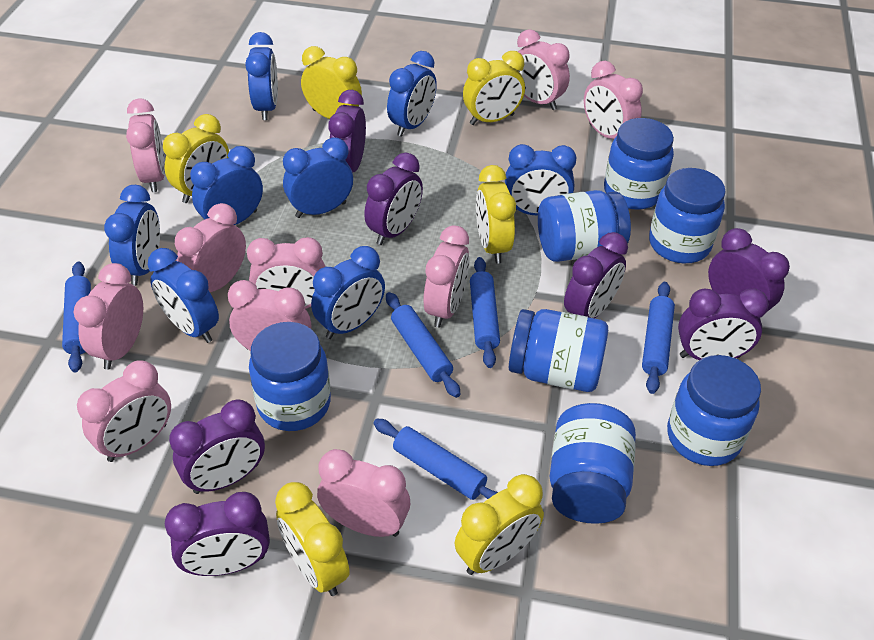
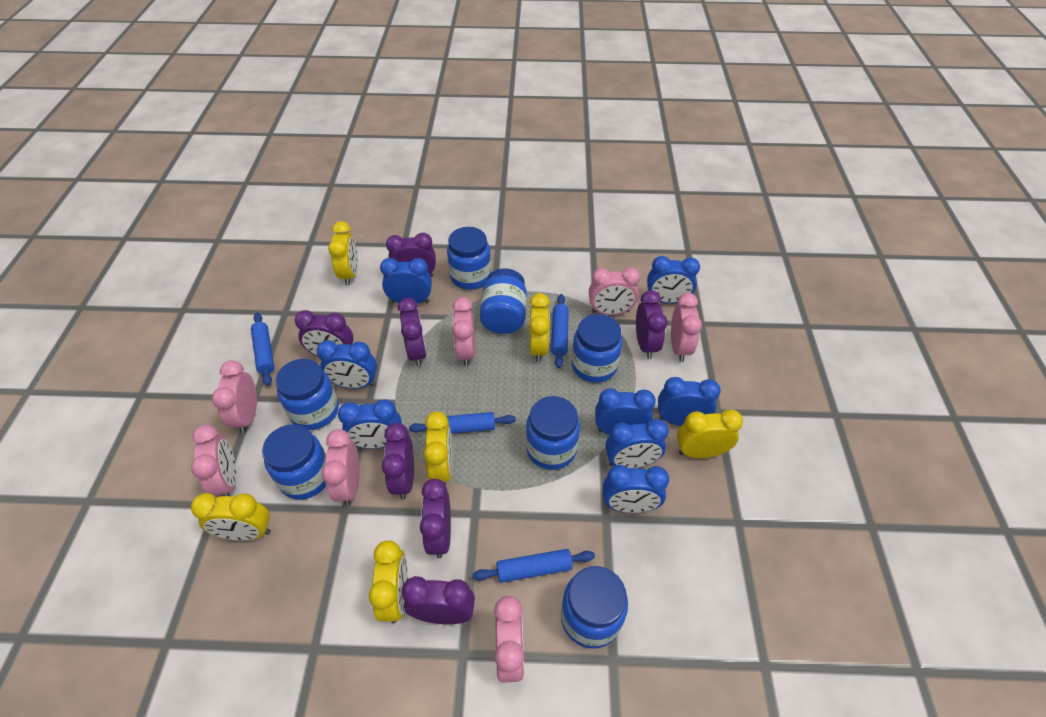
blue rolling pin: 5 -> 4
pink clock: 10 -> 7

